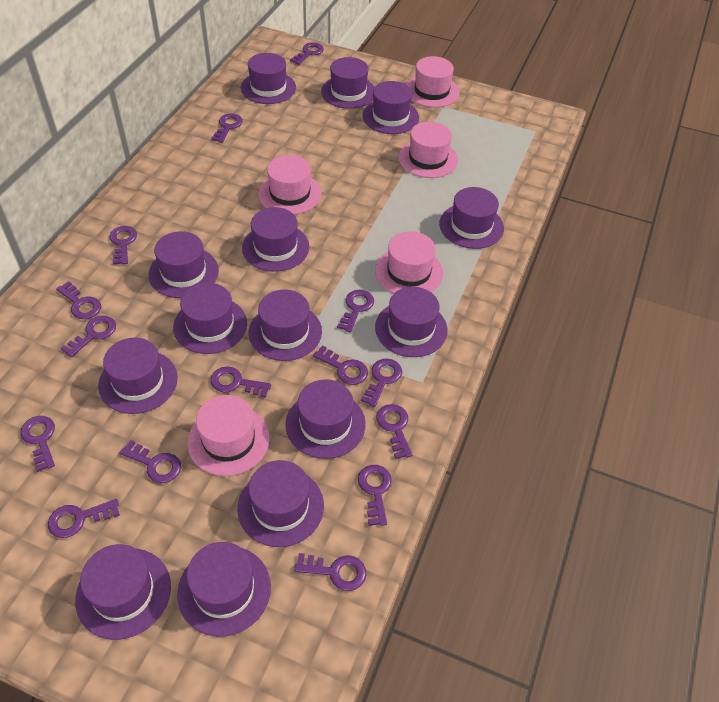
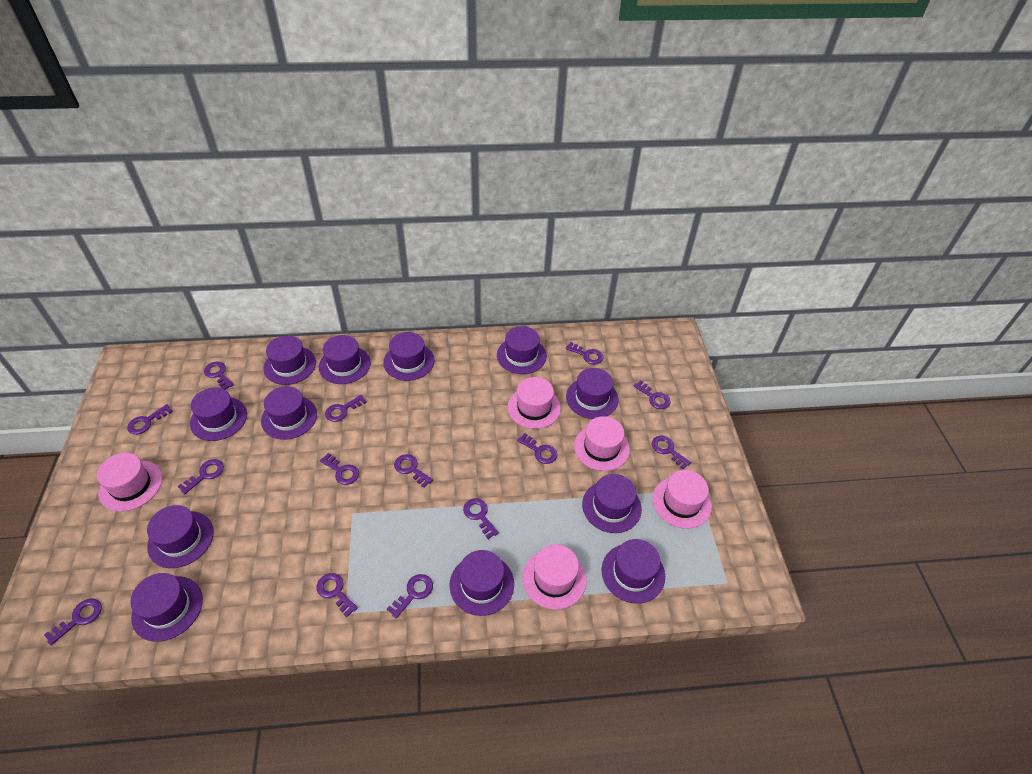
purple hat: 14 -> 12
purple key: 15 -> 14

